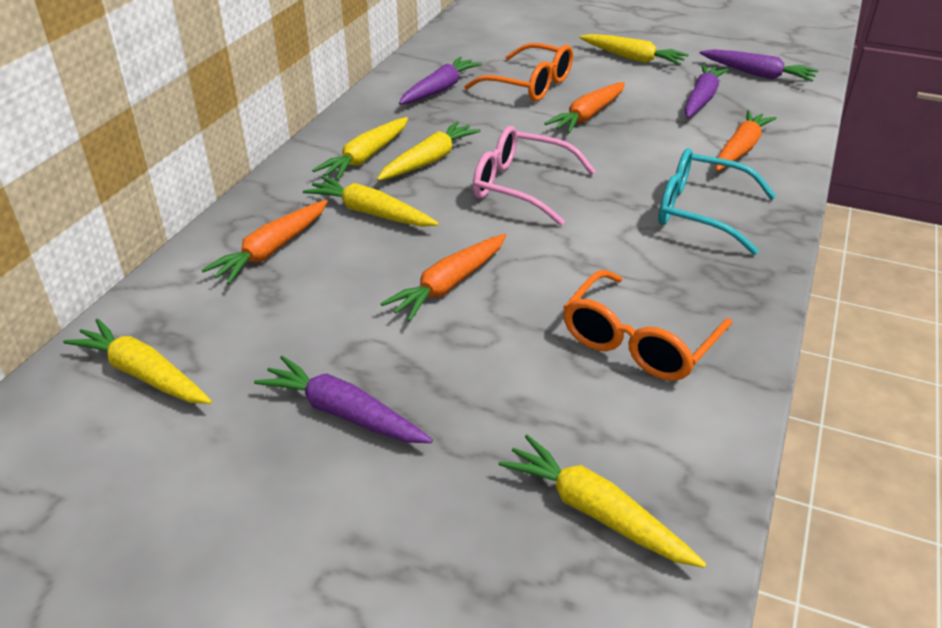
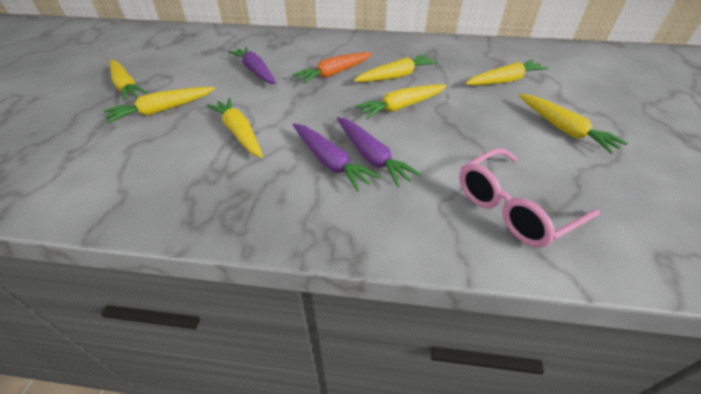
orange carrot: 4 -> 1
orange glasses: 2 -> 0
purple carrot: 4 -> 3
turquoise glasses: 1 -> 0
yellow carrot: 6 -> 7

